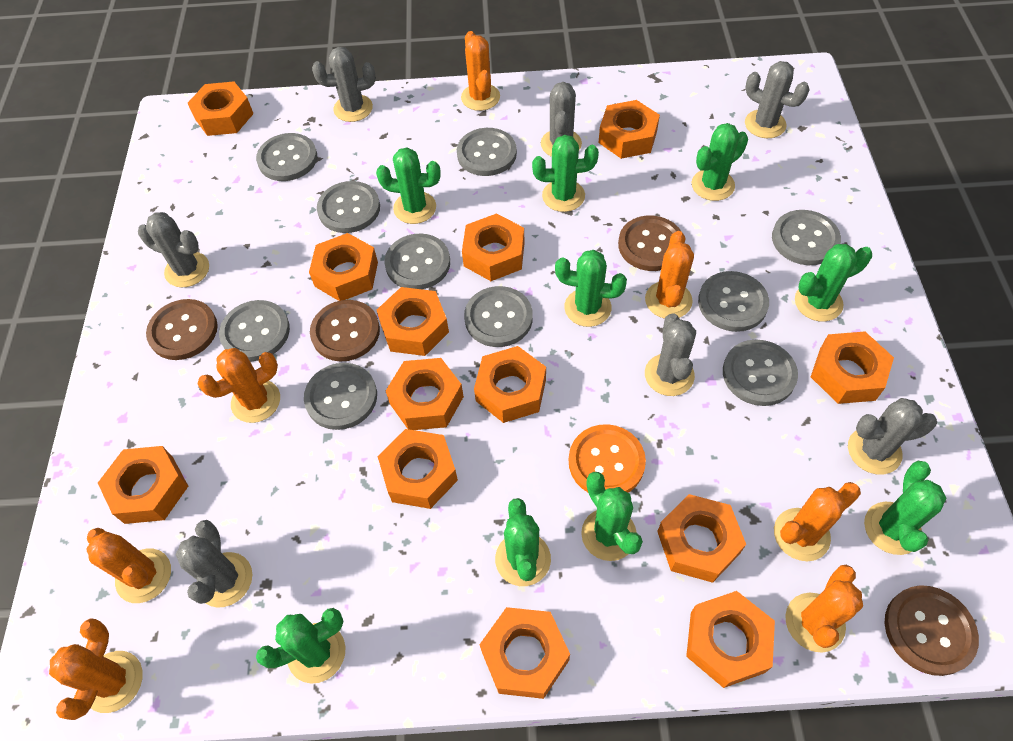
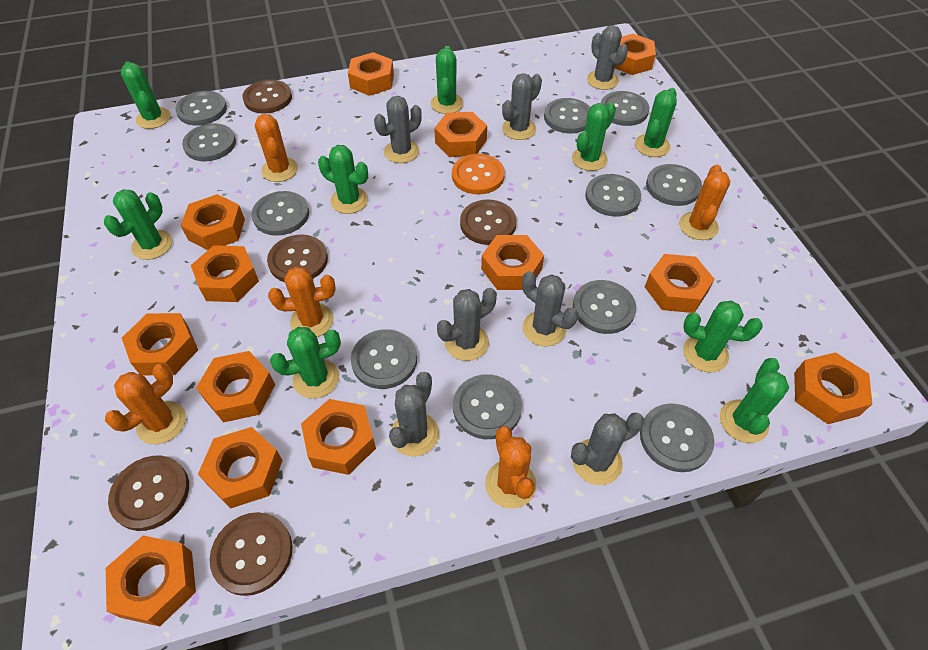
brown button: 4 -> 5
grey button: 10 -> 11
orange cactus: 7 -> 5

